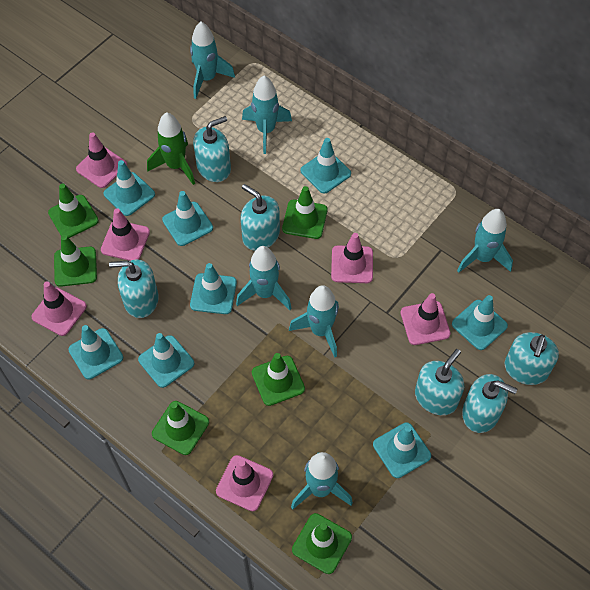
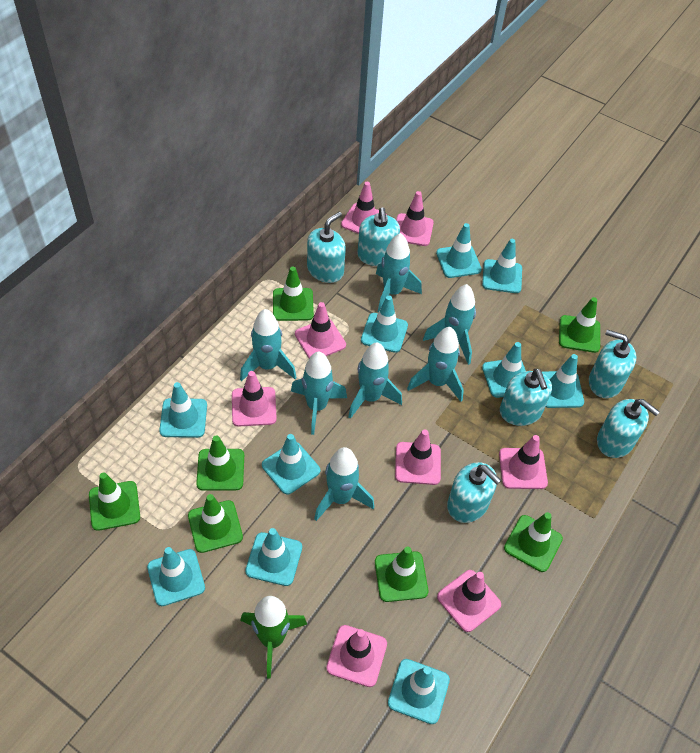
green traffic cone: 6 -> 7
pink traffic cone: 6 -> 8
turquoise rocket: 6 -> 7
turquoise traffic cone: 8 -> 10

